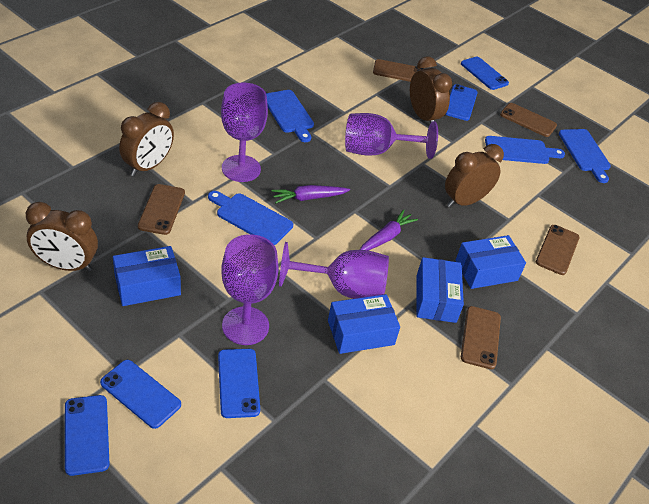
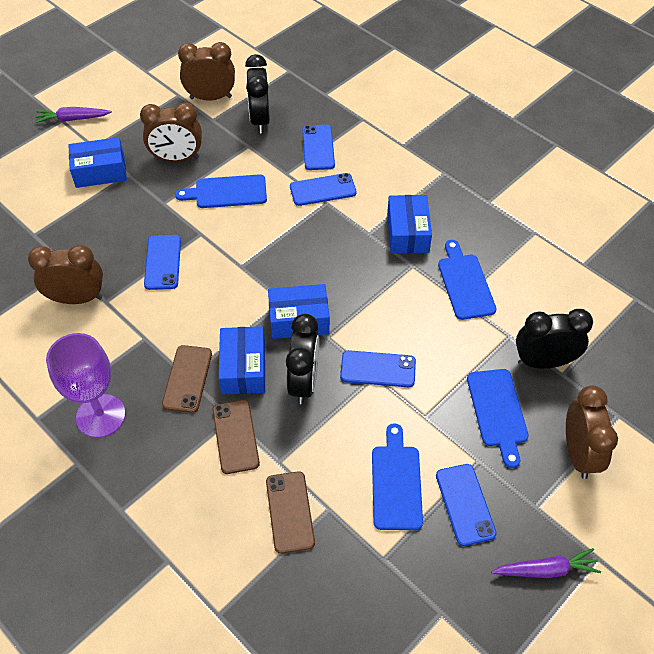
black clock: 0 -> 3
brown phone: 5 -> 3
purple goblet: 4 -> 1

